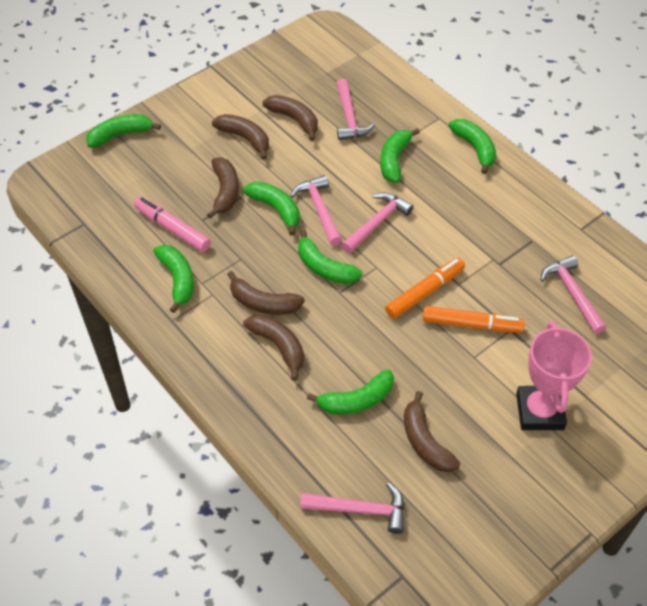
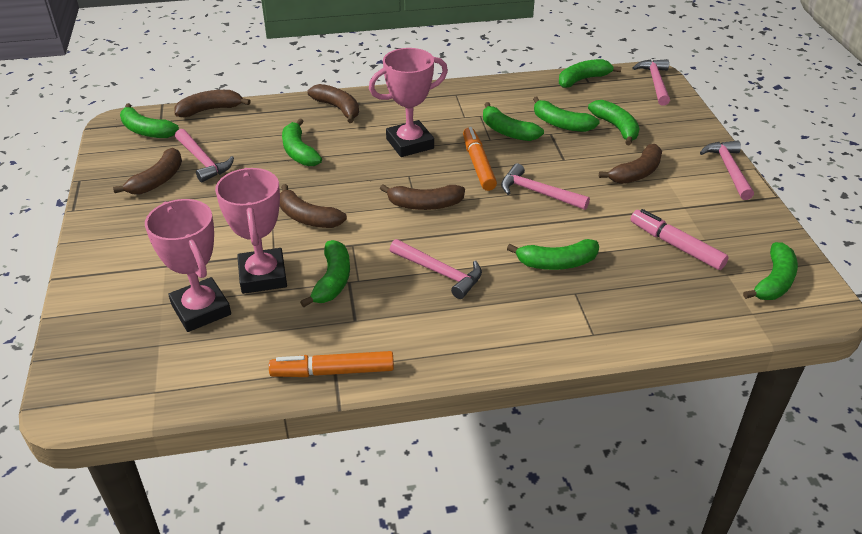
green banana: 7 -> 9
pink trophy: 1 -> 3

